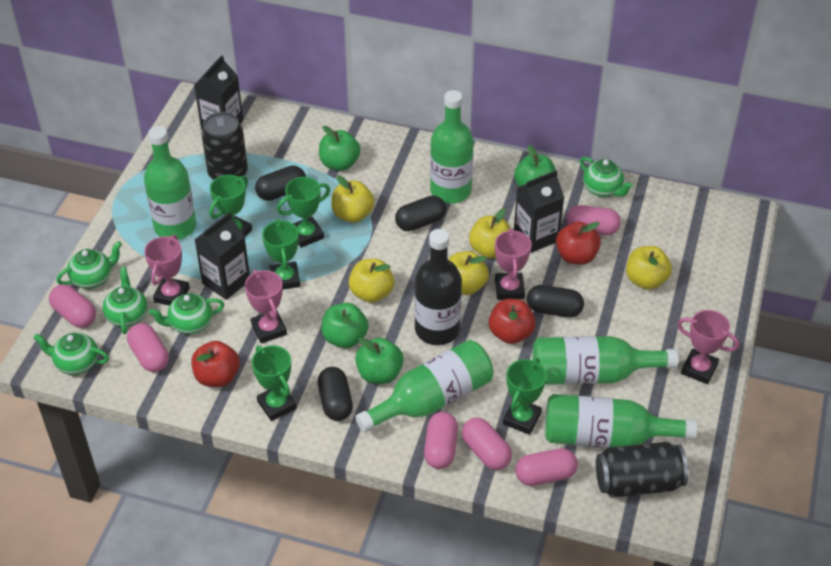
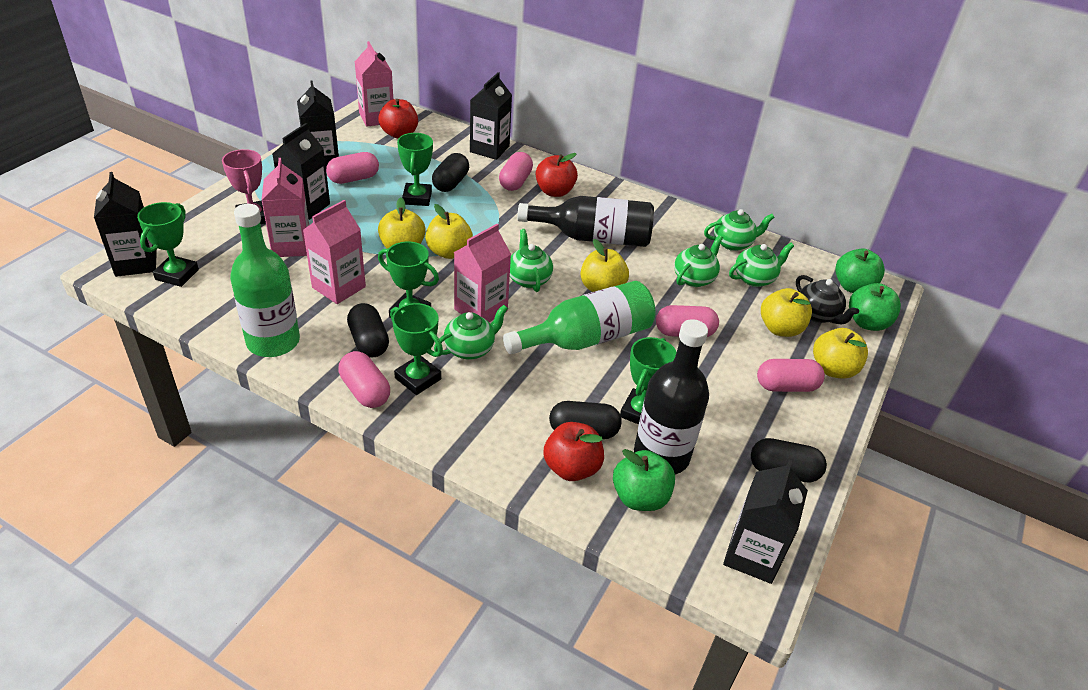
black bottle: 1 -> 2
black can: 2 -> 0
black carton: 3 -> 5
black teapot: 0 -> 1
green apple: 4 -> 3
green bottle: 5 -> 2
pink capsule: 6 -> 5
pink carton: 0 -> 4
pink trophy: 4 -> 1

